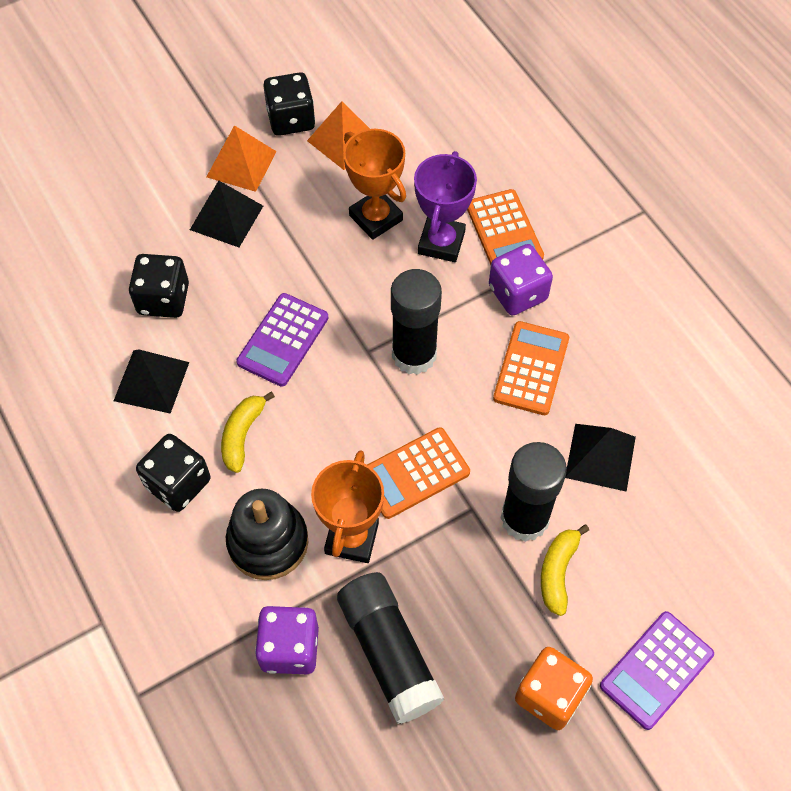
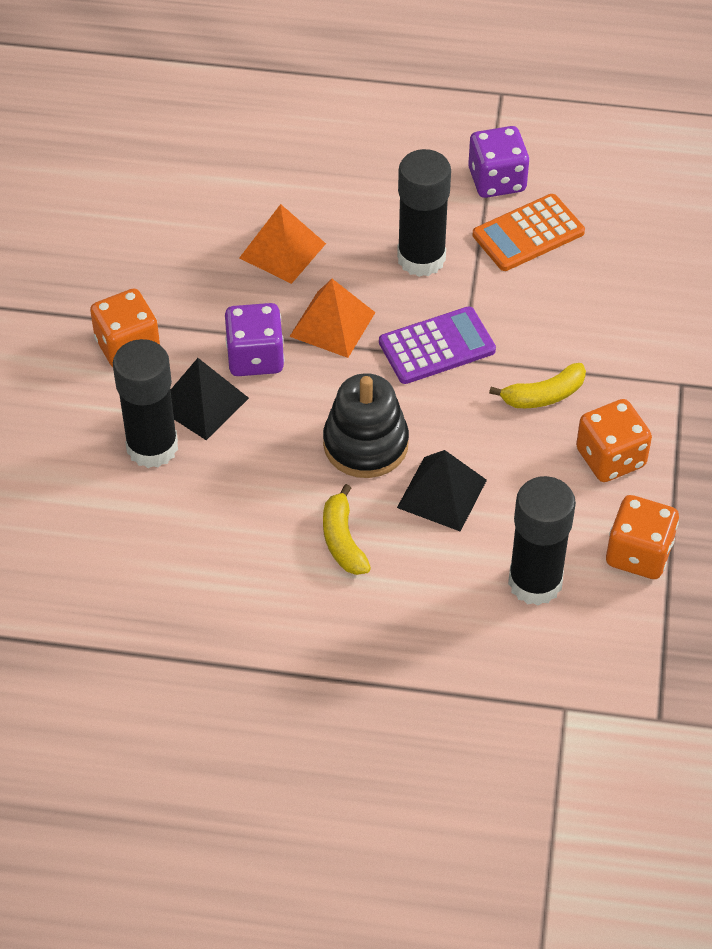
black dice: 3 -> 0
black pyramid: 3 -> 2
orange calculator: 3 -> 1
orange dice: 1 -> 3
orange trophy: 2 -> 0
purple calculator: 2 -> 1
purple trophy: 1 -> 0

